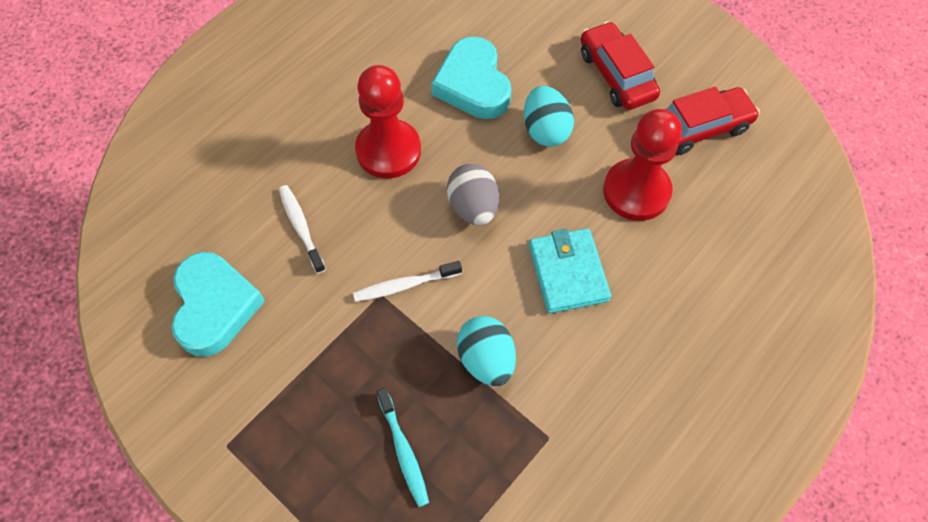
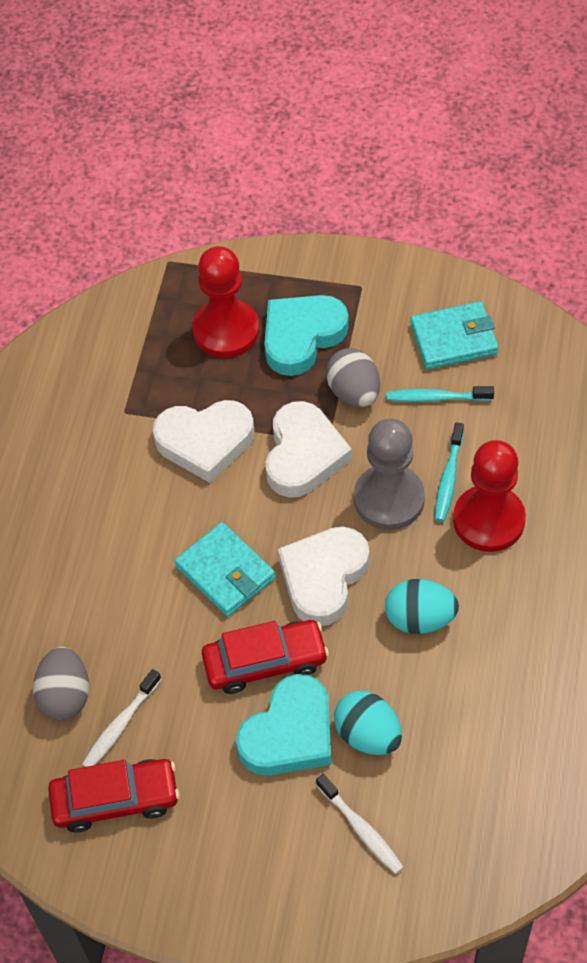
grey egg: 1 -> 2
grey pawn: 0 -> 1
turquoise toothbrush: 1 -> 2
turquoise wallet: 1 -> 2
white heart: 0 -> 3

